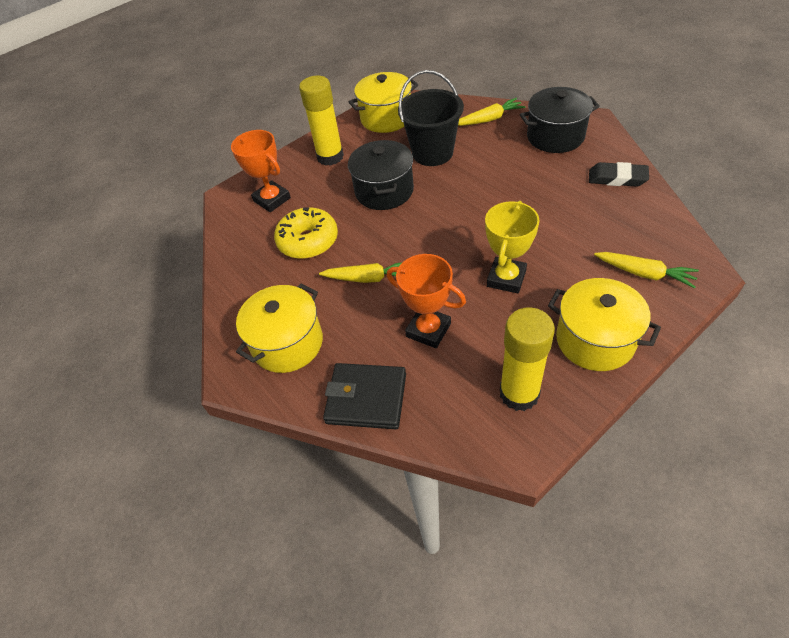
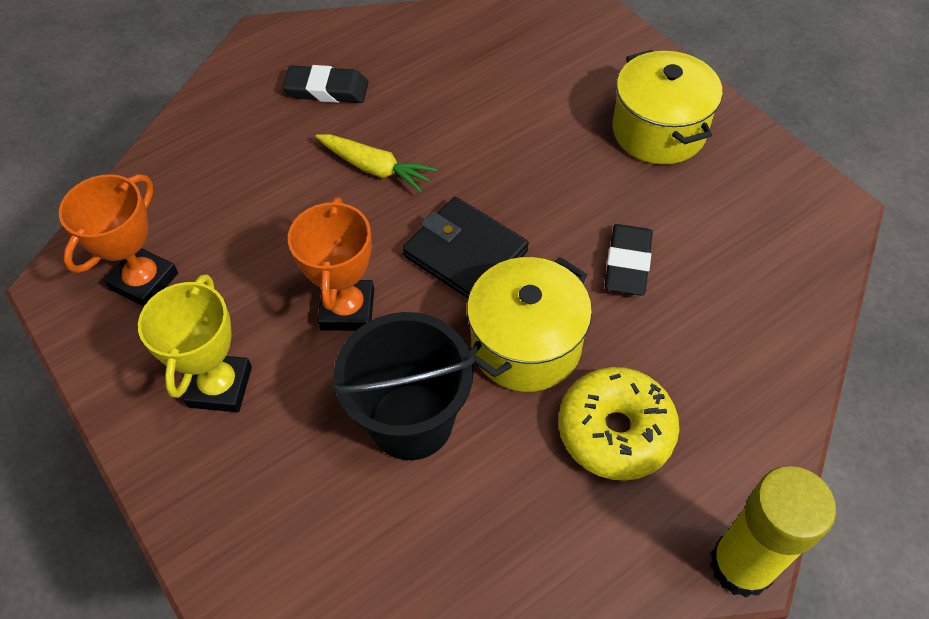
black eraser: 1 -> 2
black pot: 2 -> 0
yellow carrot: 3 -> 1
yellow glue stick: 2 -> 1
yellow pot: 3 -> 2

